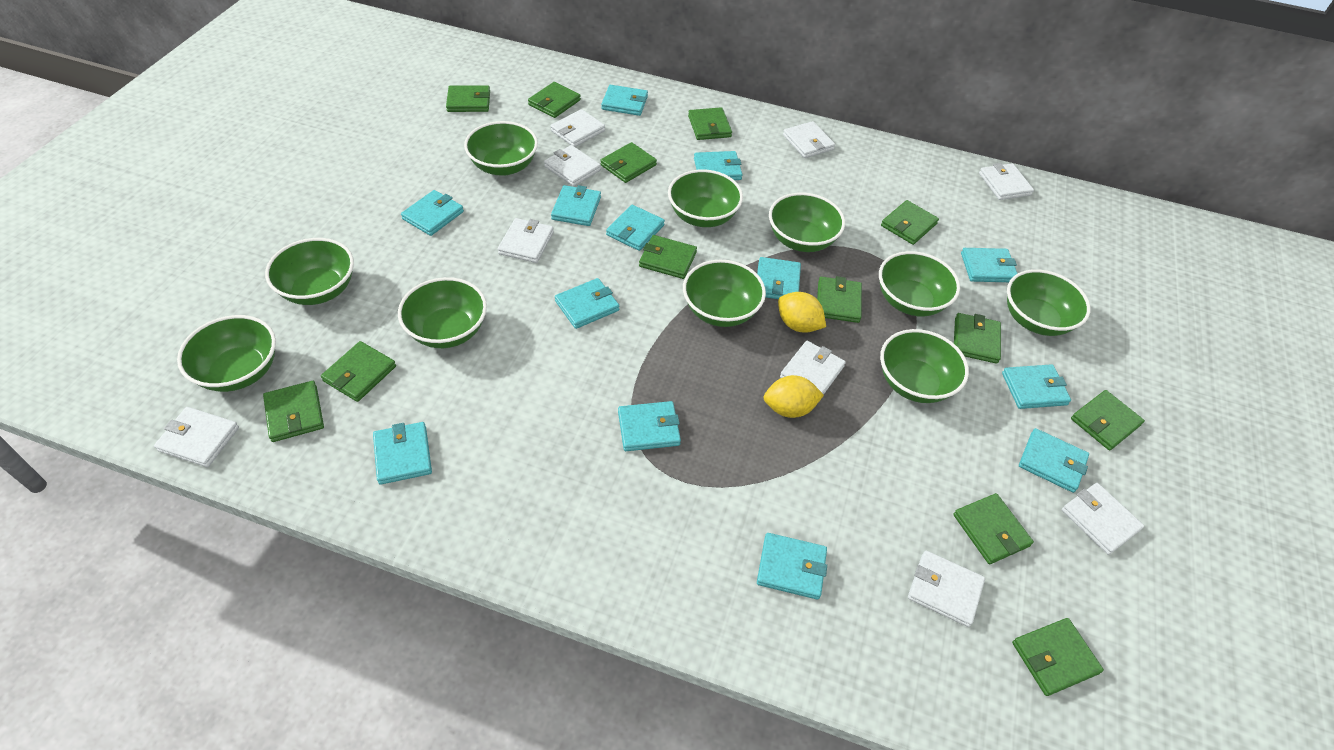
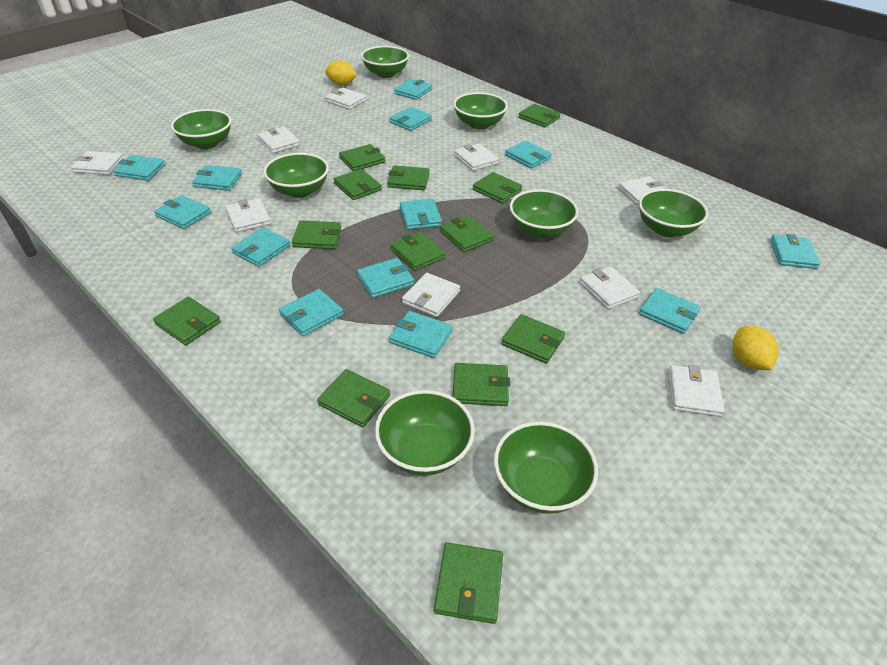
green bowl: 10 -> 8

